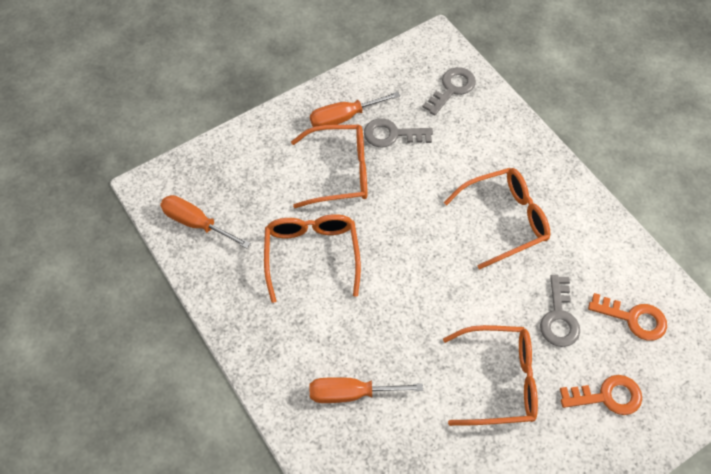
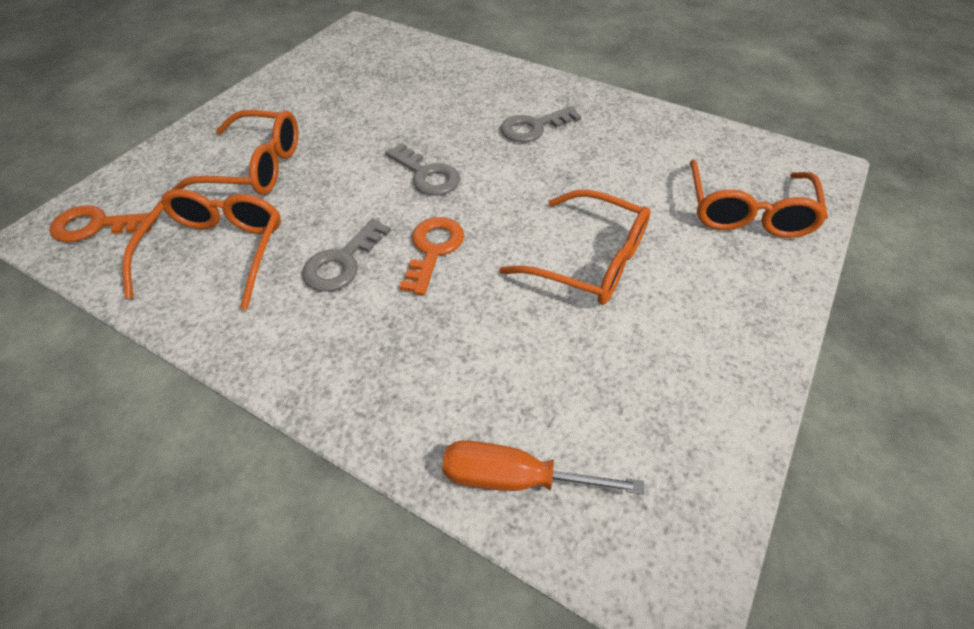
orange screwdriver: 3 -> 1

